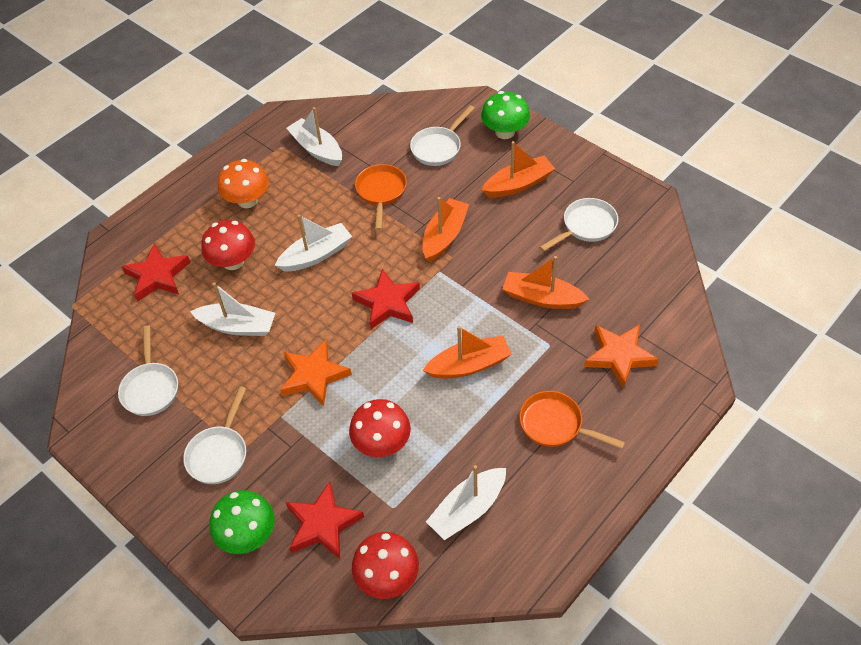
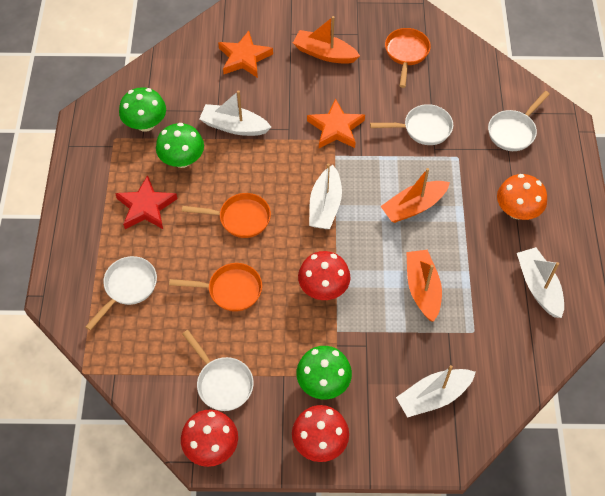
green mushroom: 2 -> 3
orange boat: 4 -> 3
orange pan: 2 -> 3
red star: 3 -> 1

